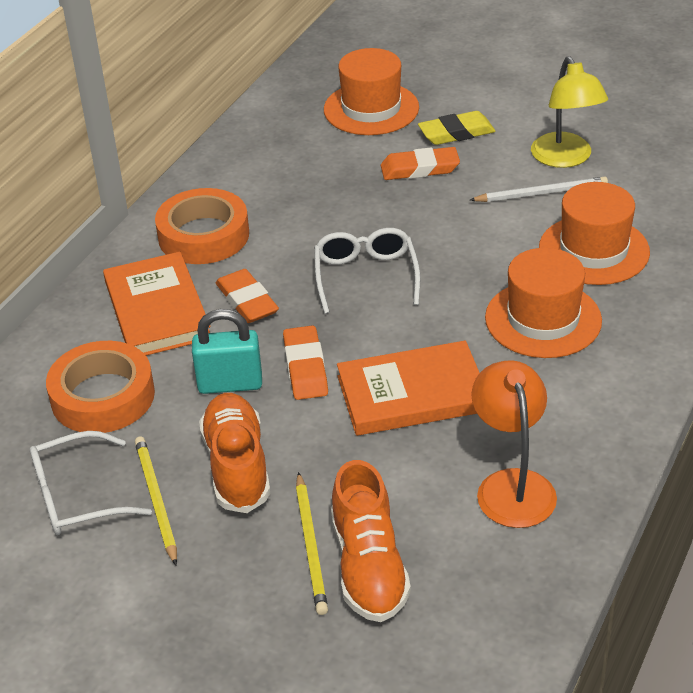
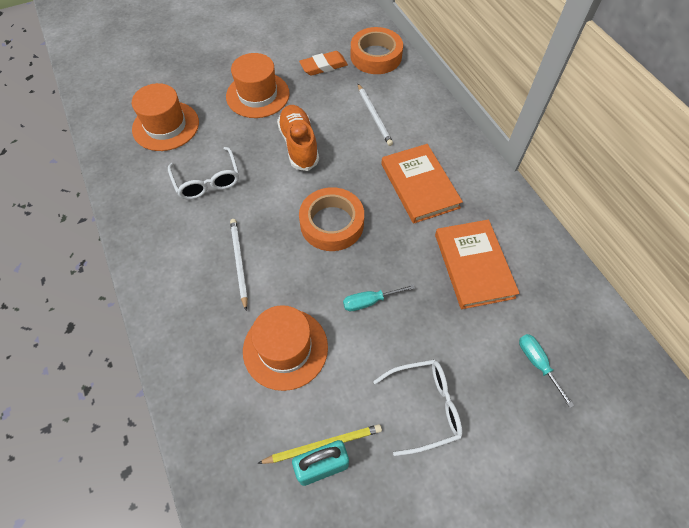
orange eraser: 3 -> 1
orange lamp: 1 -> 0
orange shoe: 2 -> 1
turquoise screwdriver: 0 -> 2
white pencil: 1 -> 2
yellow eraser: 1 -> 0
yellow lamp: 1 -> 0
yellow pencil: 2 -> 1

